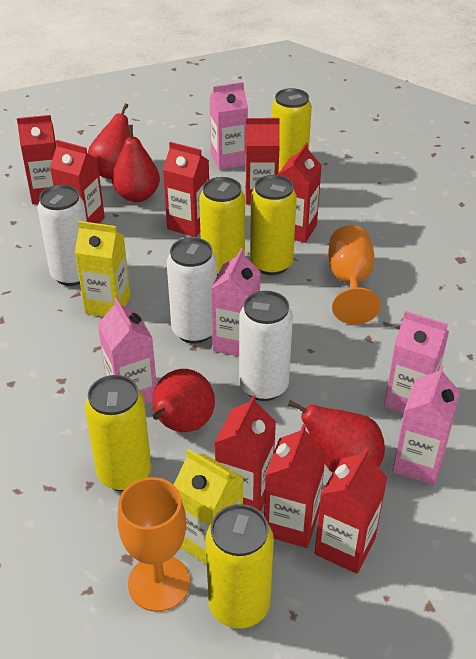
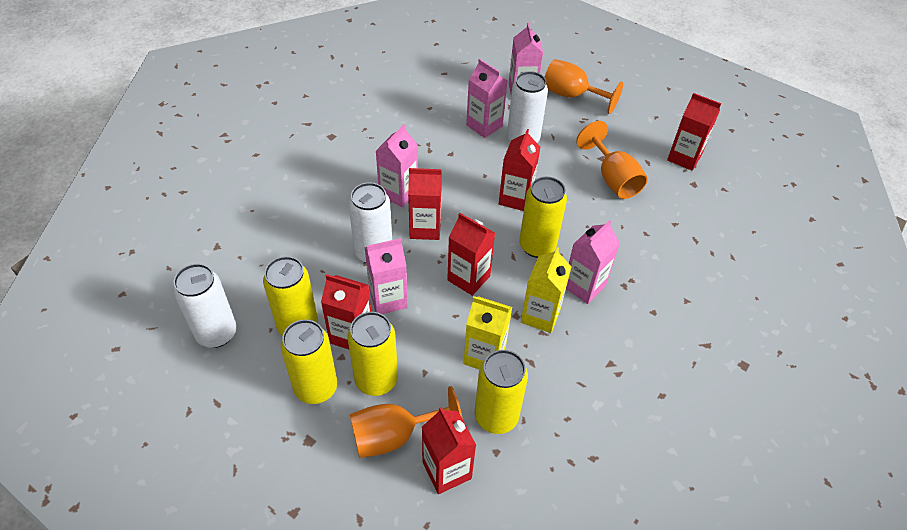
orange goblet: 2 -> 3
red carton: 8 -> 6
red pear: 4 -> 0

